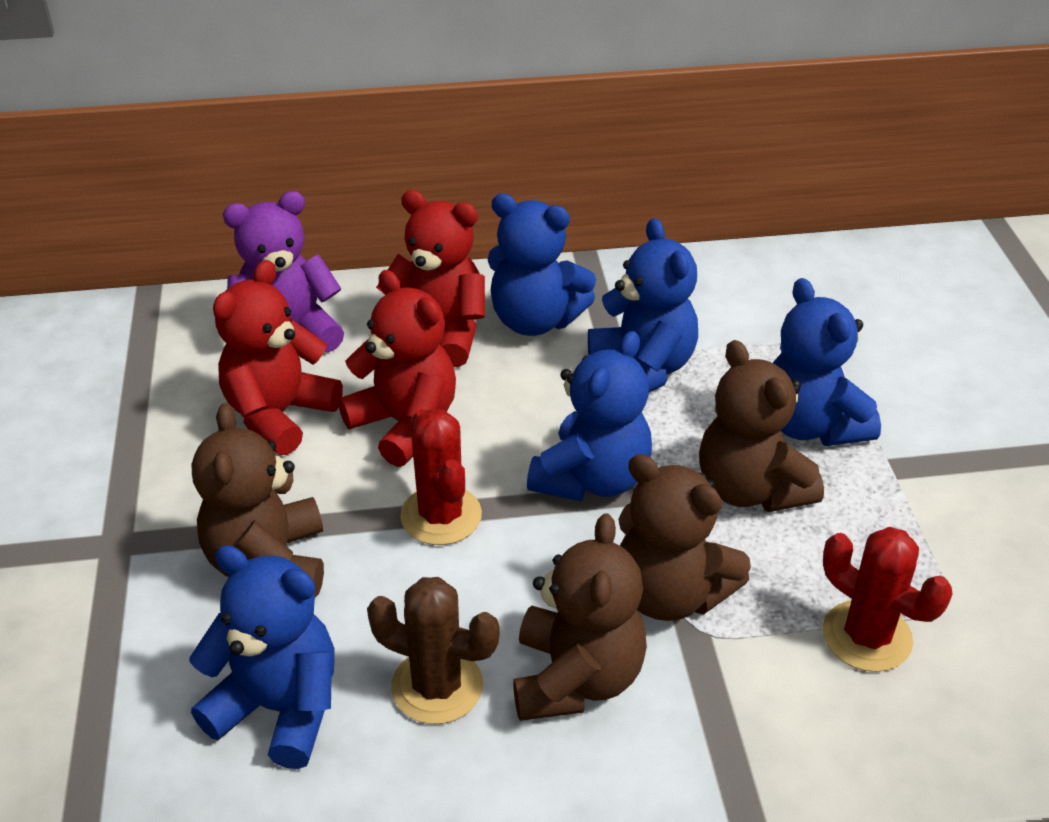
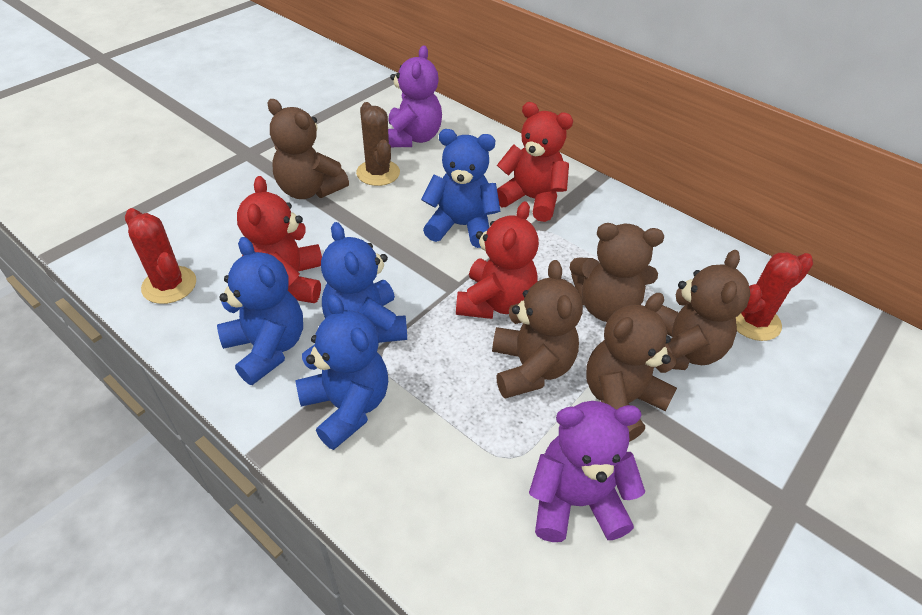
blue teddy bear: 5 -> 4
brown teddy bear: 4 -> 5
purple teddy bear: 1 -> 2

